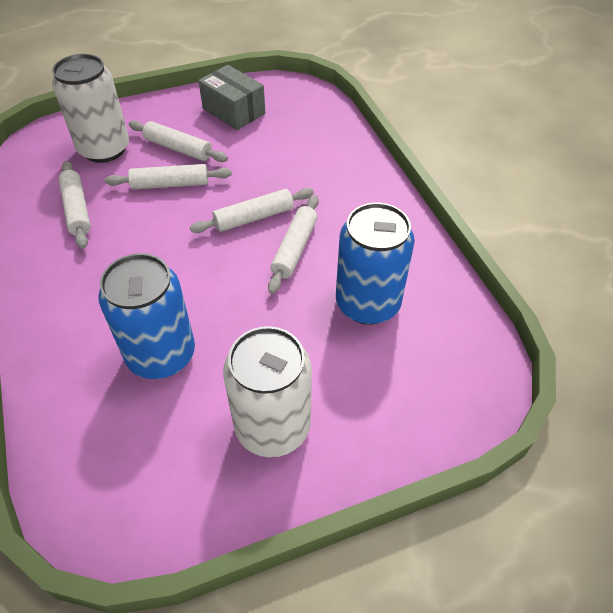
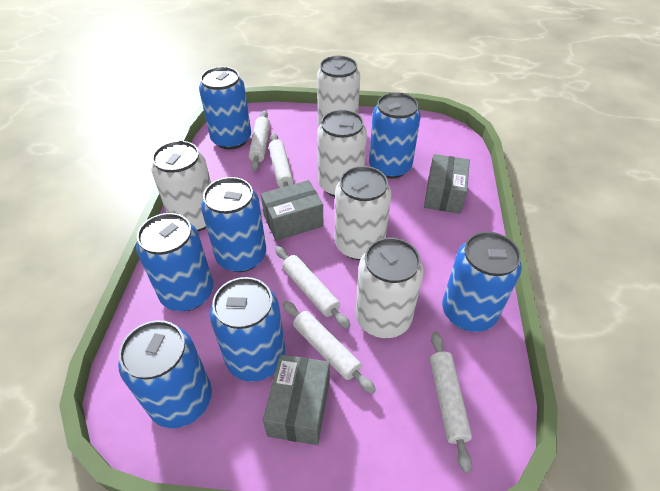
blue can: 2 -> 7
grey box: 1 -> 3
white can: 2 -> 5

